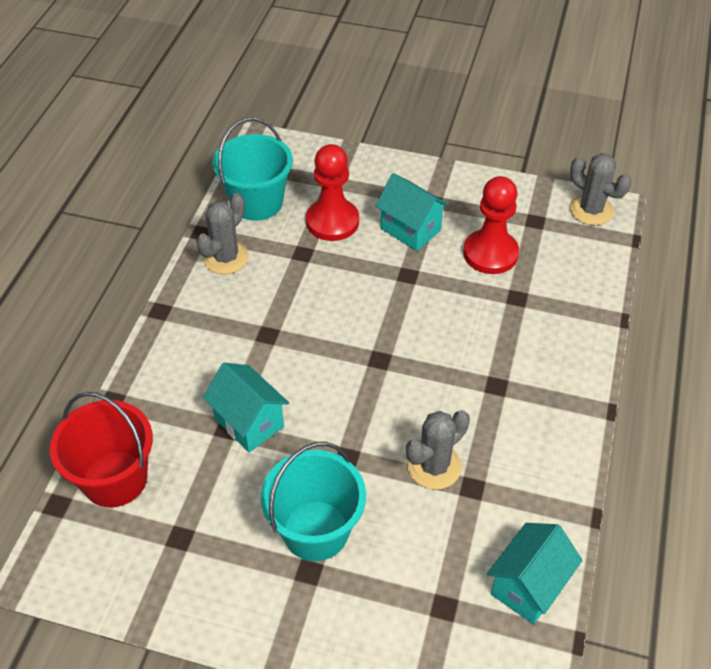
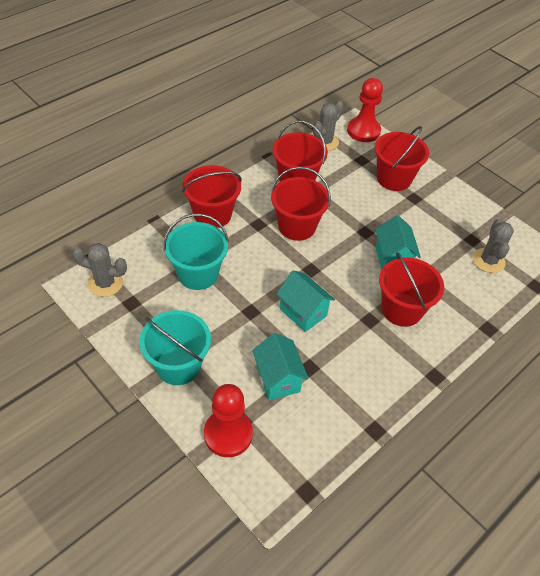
red bucket: 1 -> 5

